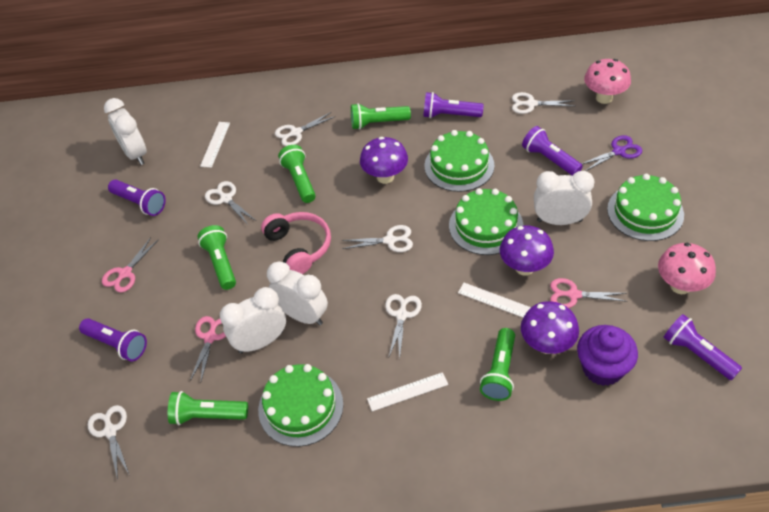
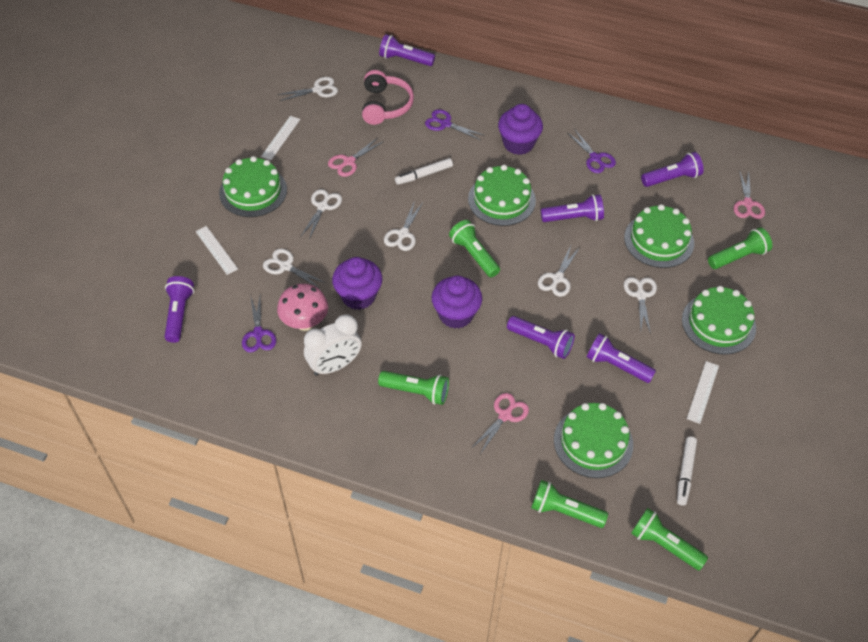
green cake: 4 -> 5
pink mushroom: 2 -> 1
purple cupcake: 1 -> 3
purple flashlight: 5 -> 6
purple mushroom: 3 -> 0
purple scissors: 1 -> 3
white clock: 4 -> 1
white marker: 0 -> 2

